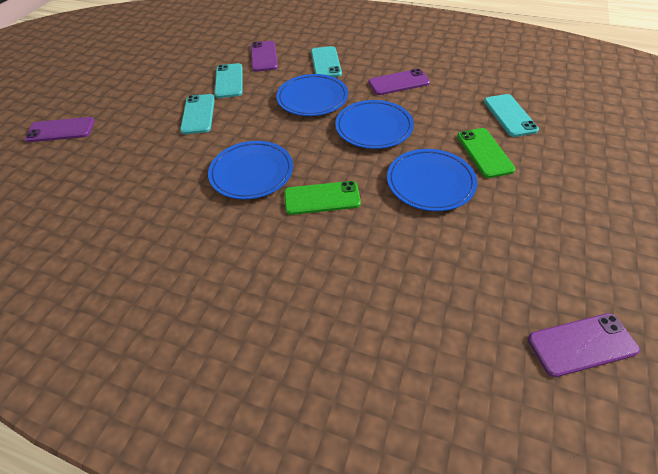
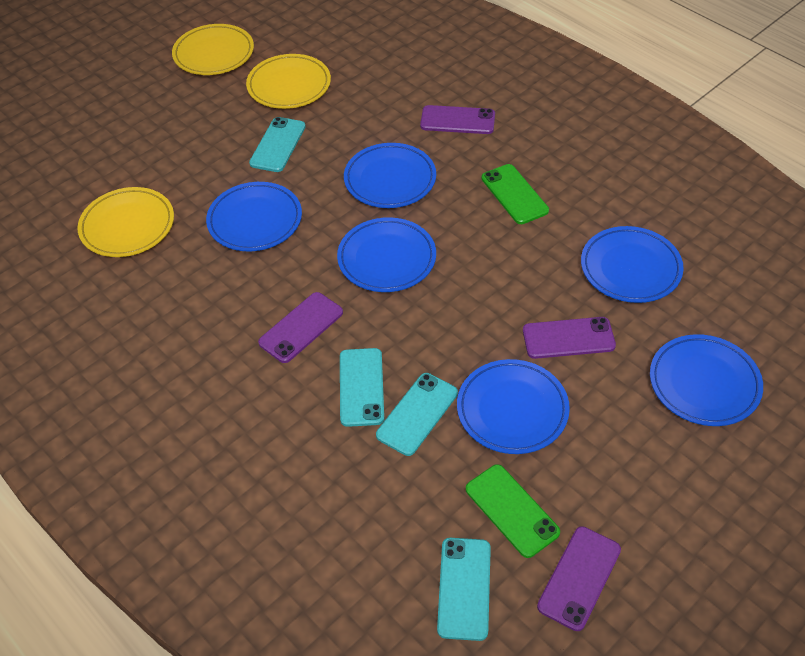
blue plate: 4 -> 6
yellow plate: 0 -> 3

